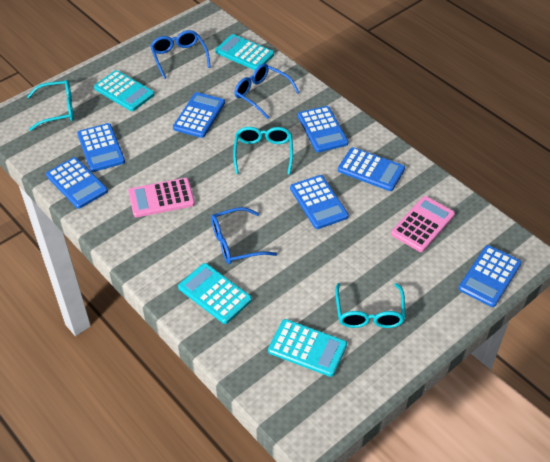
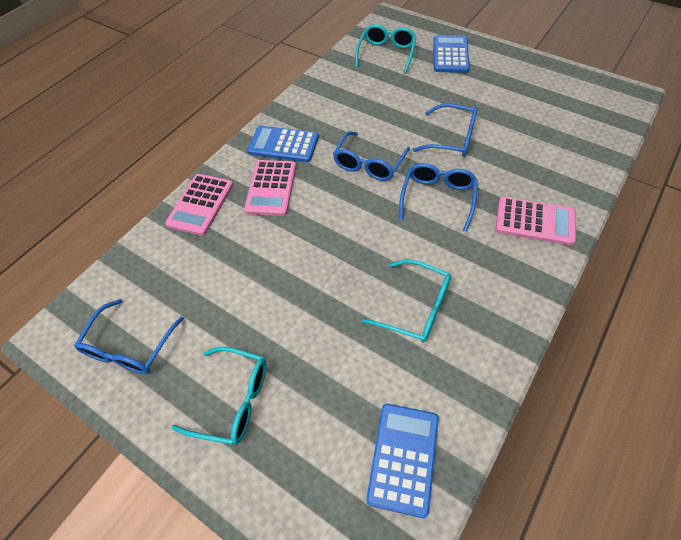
blue calculator: 7 -> 3
blue glasses: 3 -> 4
pink calculator: 2 -> 3
turquoise calculator: 4 -> 0

